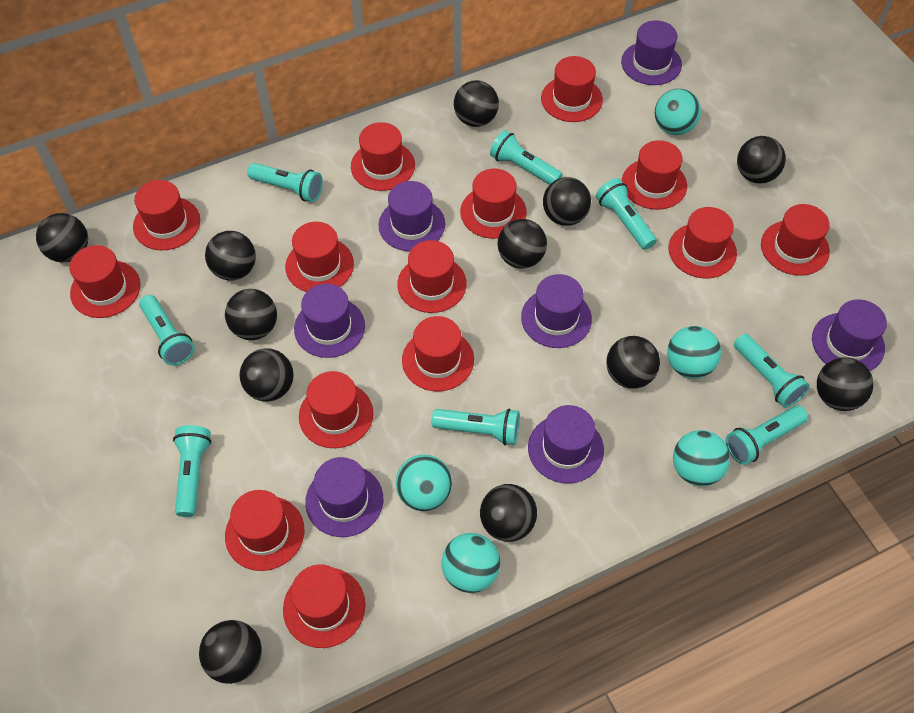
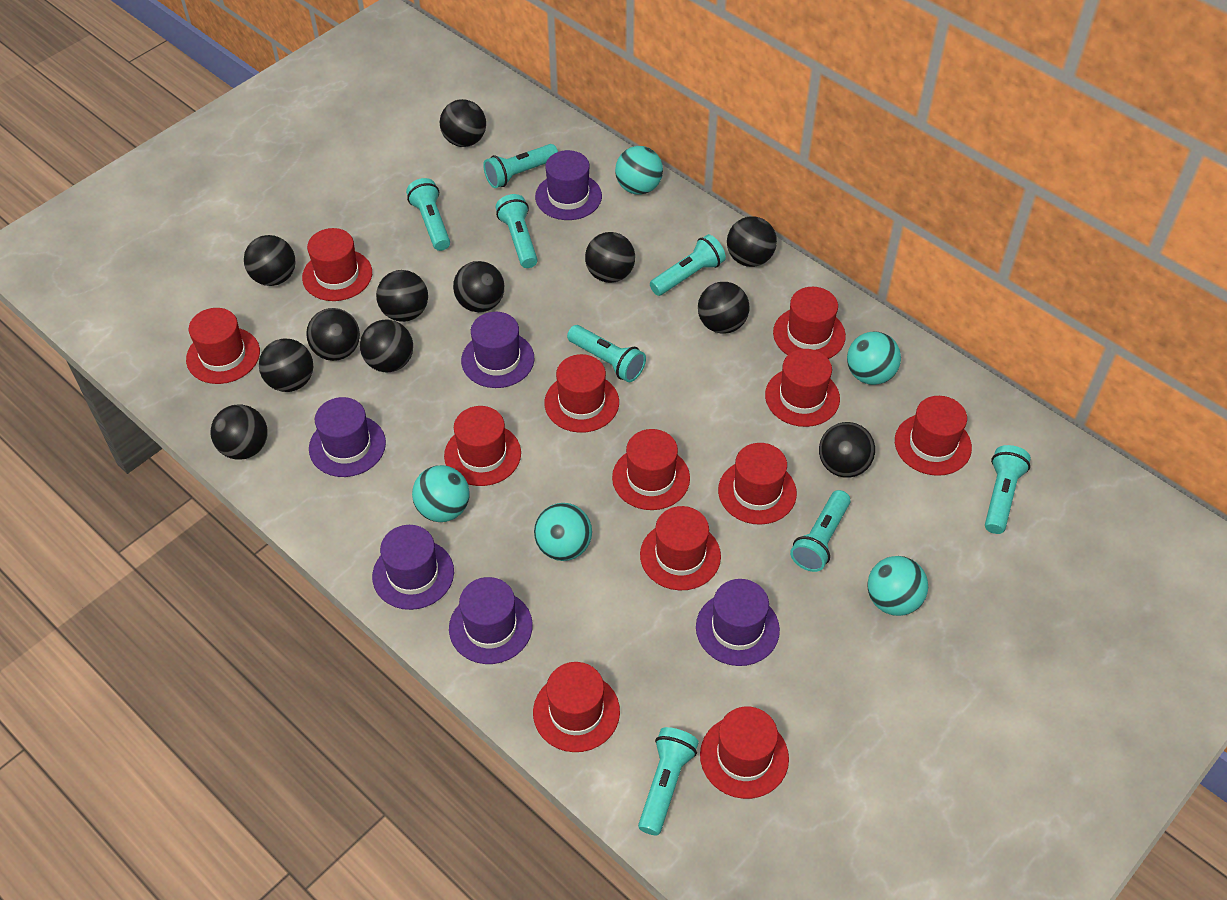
purple hat: 7 -> 6
red hat: 14 -> 12

